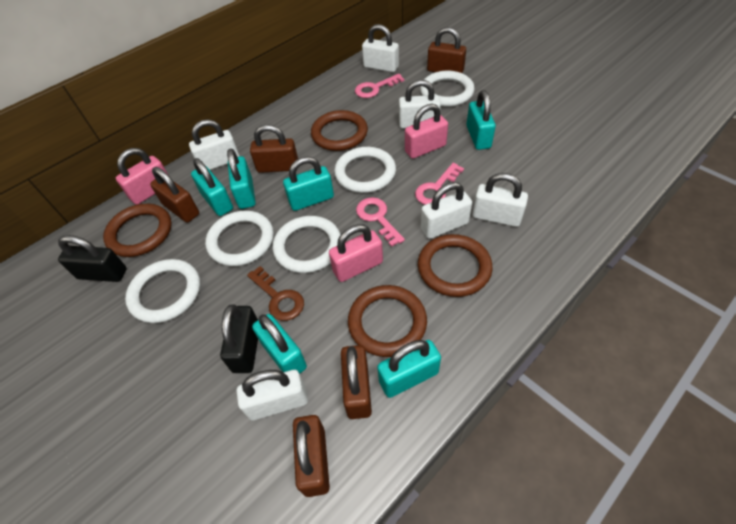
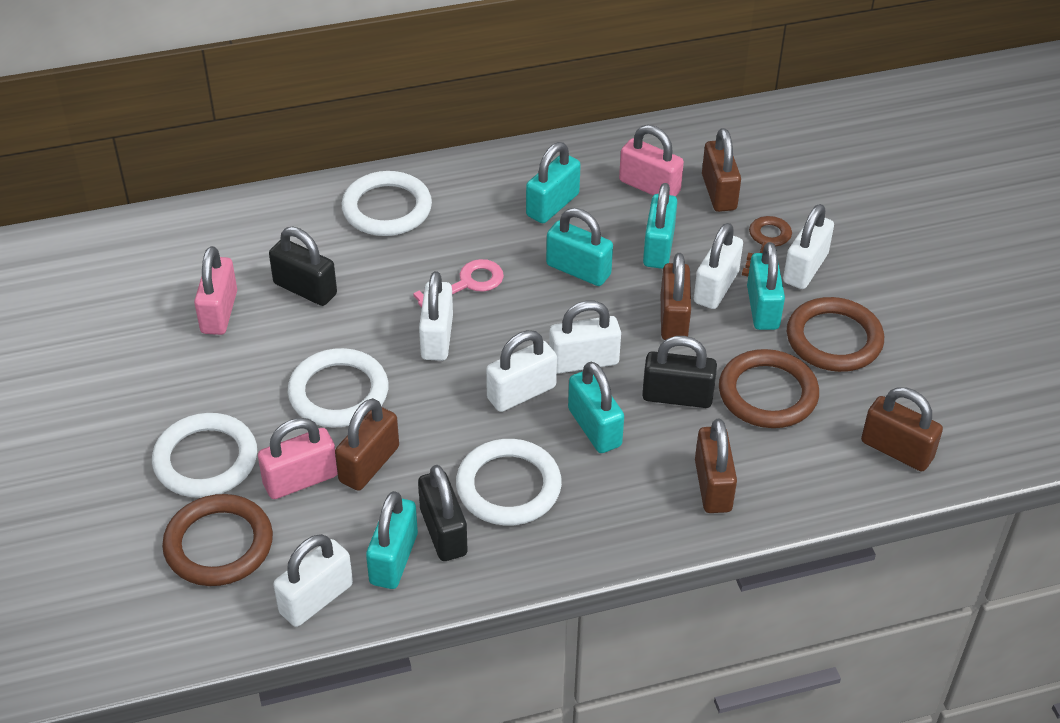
black padlock: 2 -> 3
brown ring: 4 -> 3
pink key: 3 -> 1
white ring: 5 -> 4

